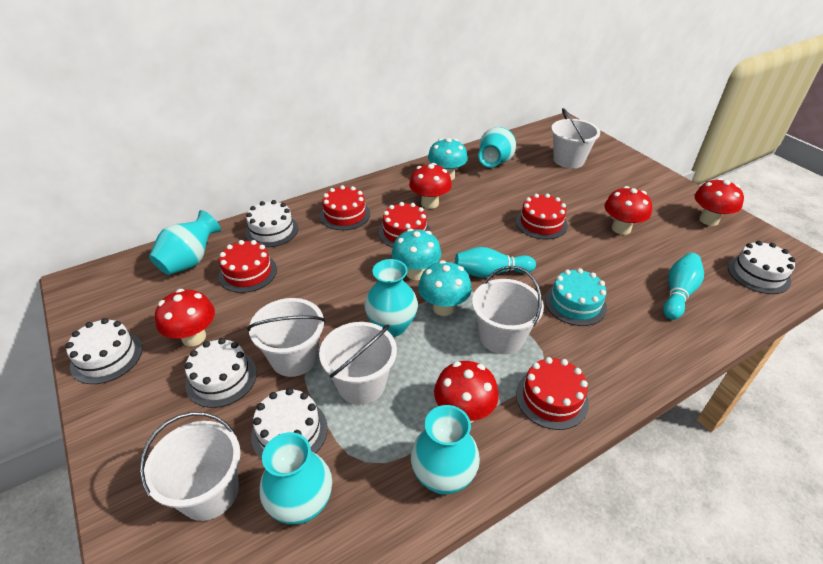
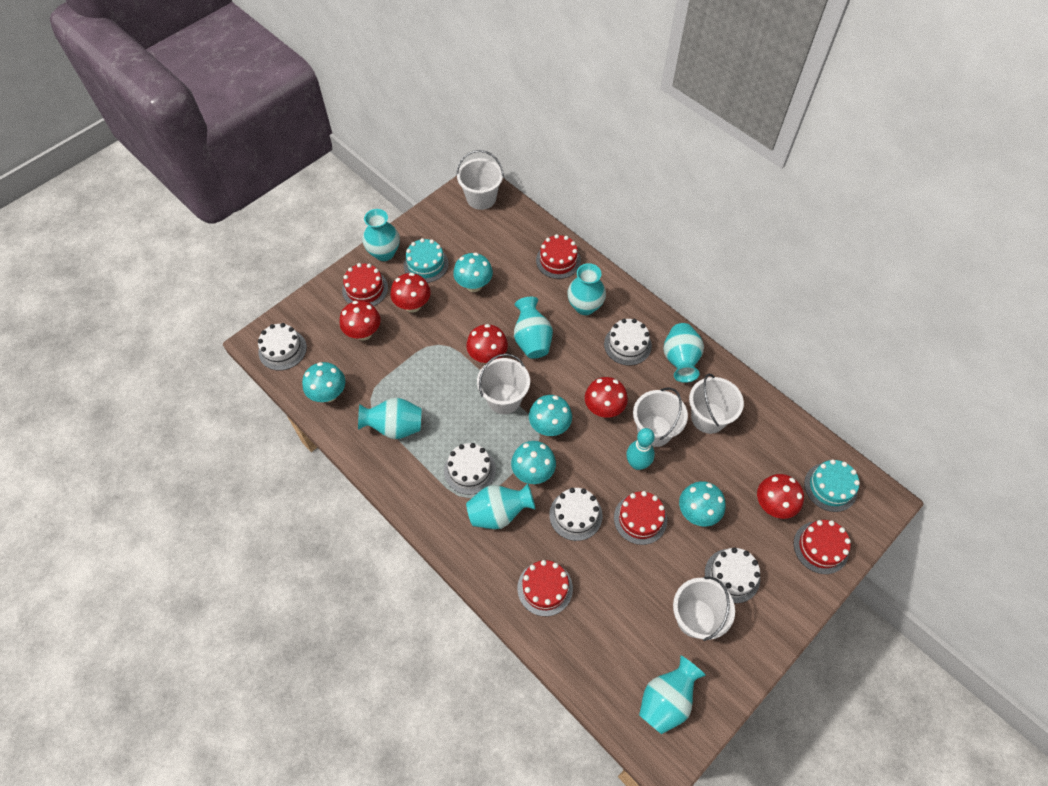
turquoise bowling pin: 2 -> 1
turquoise cake: 1 -> 2
turquoise mushroom: 3 -> 5
turquoise vase: 5 -> 7

